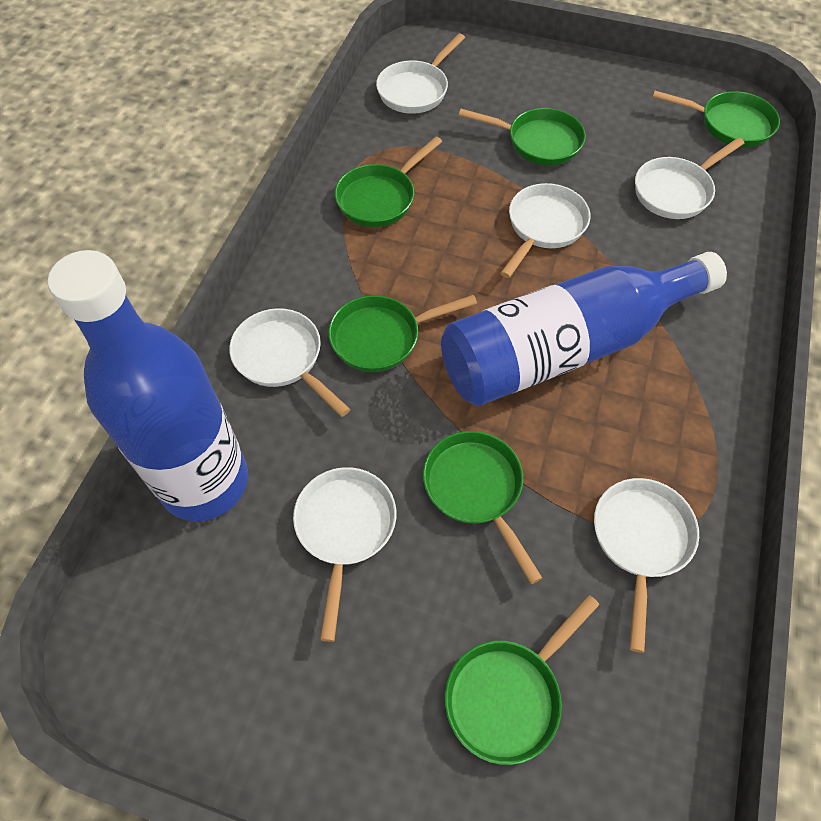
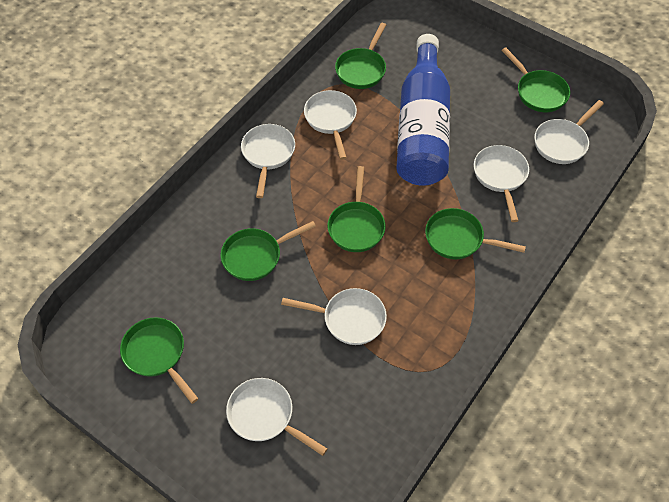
blue bottle: 2 -> 1

